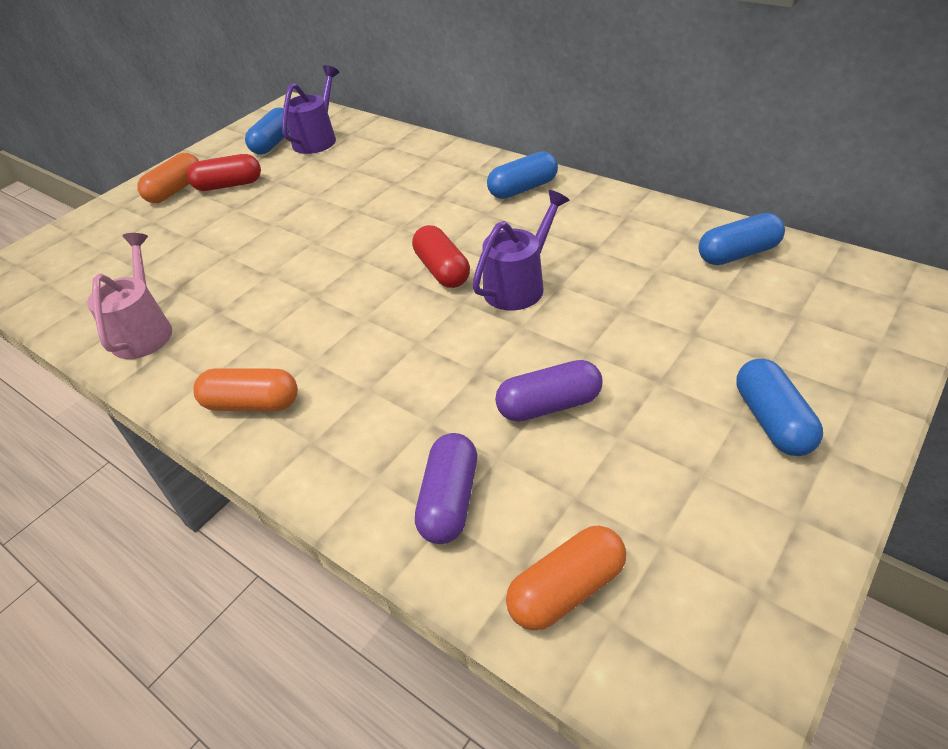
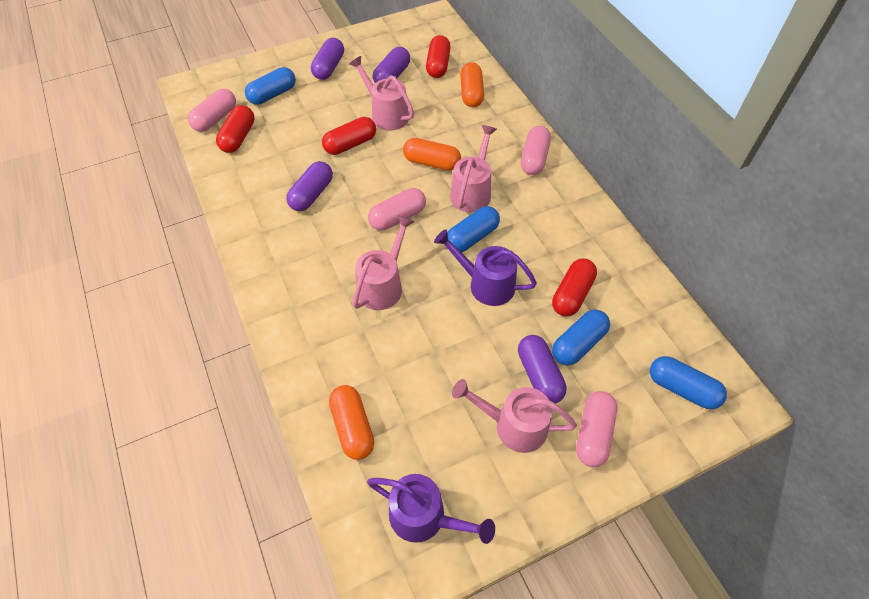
pink capsule: 0 -> 4
pink watering can: 1 -> 4
purple capsule: 2 -> 4
red capsule: 2 -> 4

